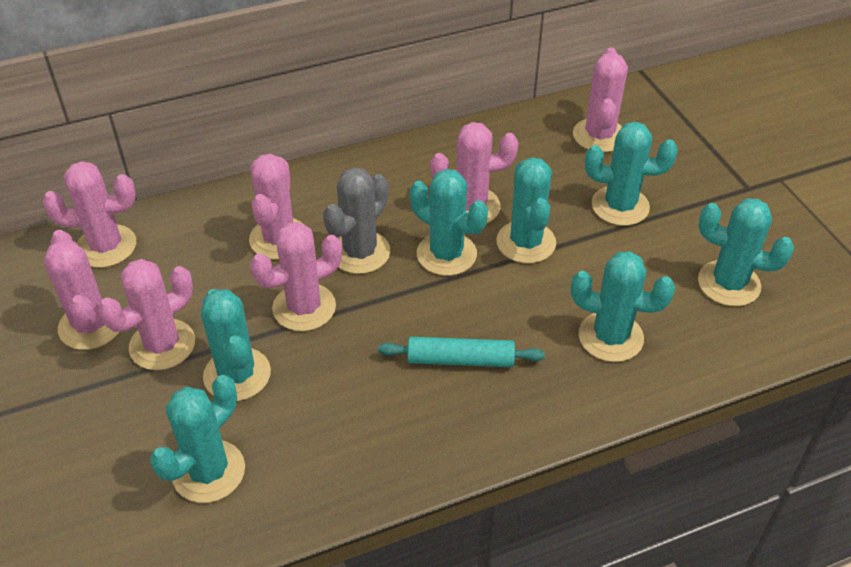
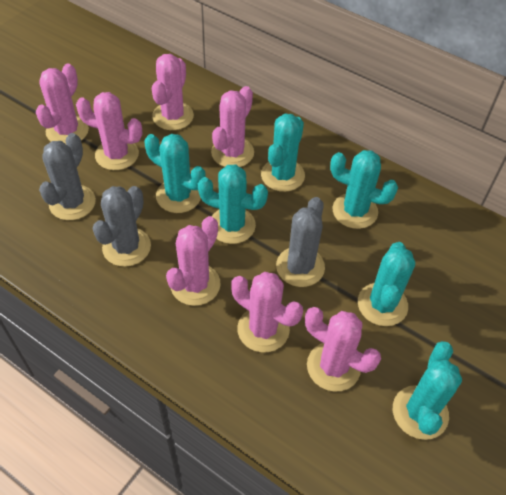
grey cactus: 1 -> 3
turquoise cactus: 7 -> 6
turquoise rolling pin: 1 -> 0

